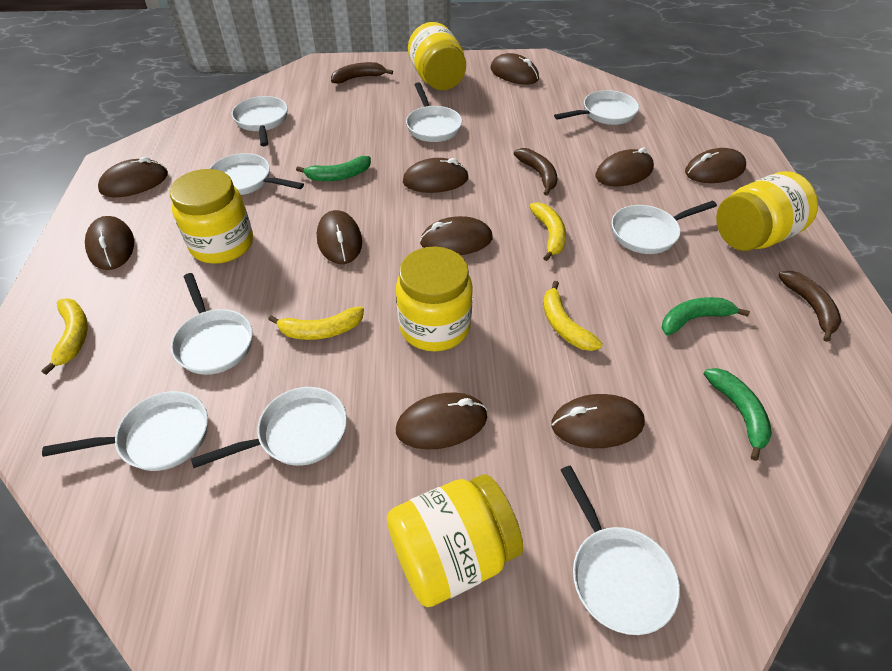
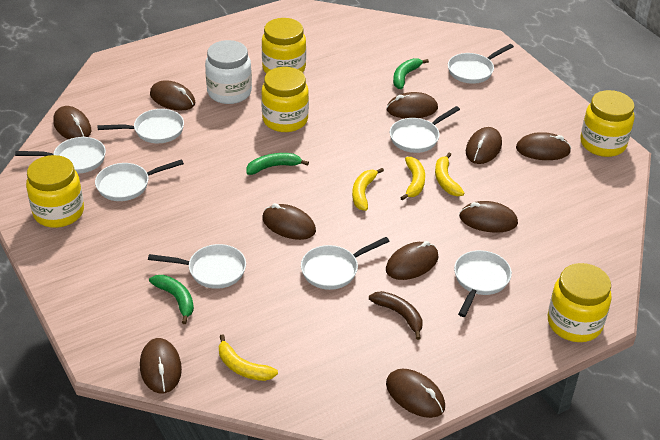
brown banana: 3 -> 1
white jar: 0 -> 1
white pan: 9 -> 8

